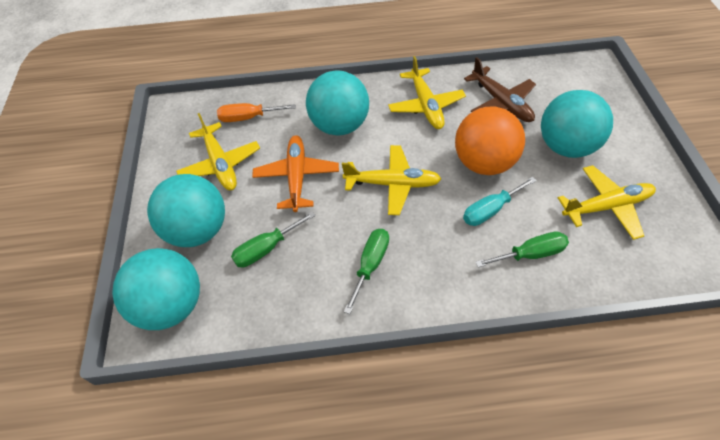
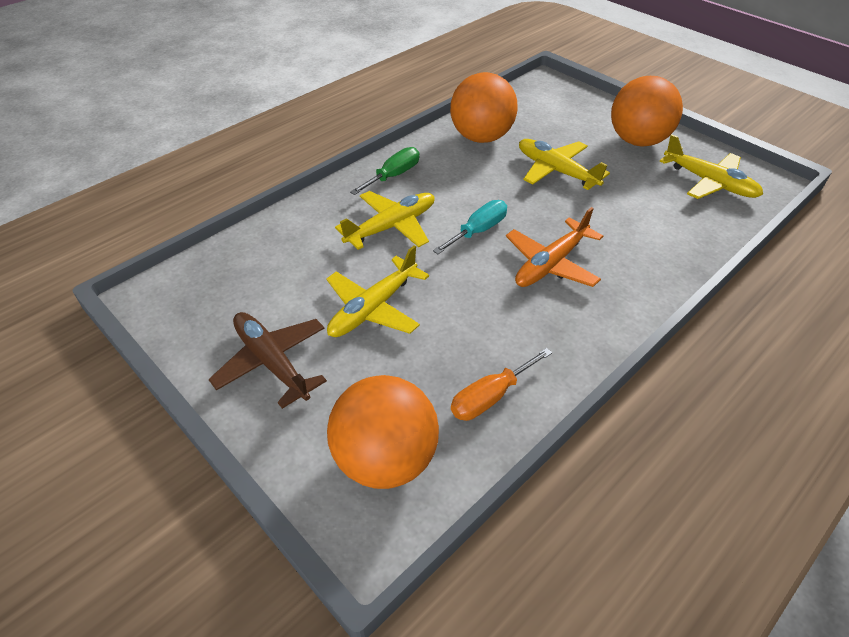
green screwdriver: 3 -> 1
orange ball: 1 -> 3
turquoise ball: 4 -> 0

